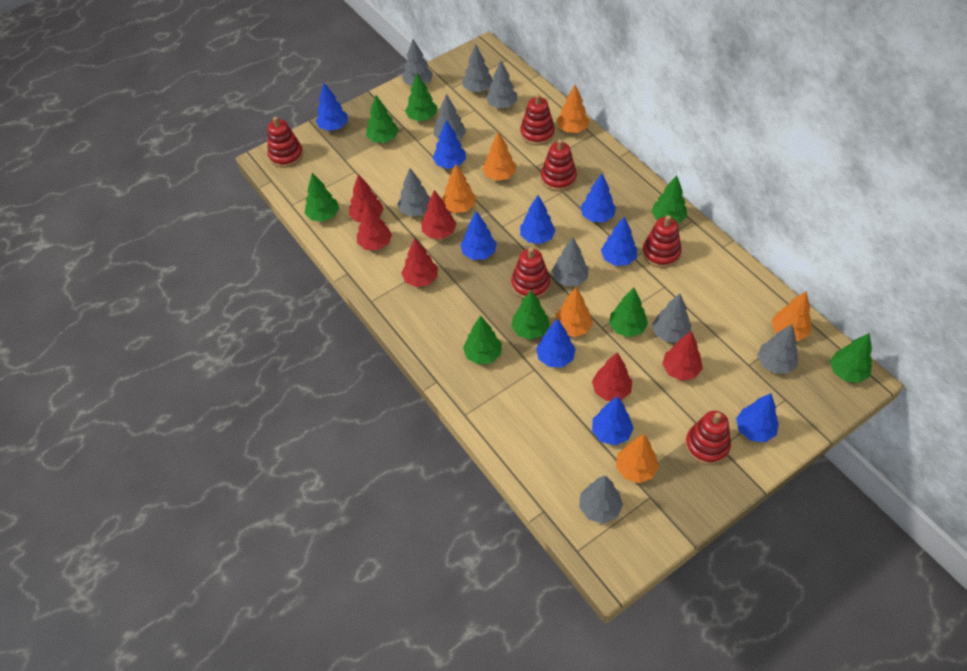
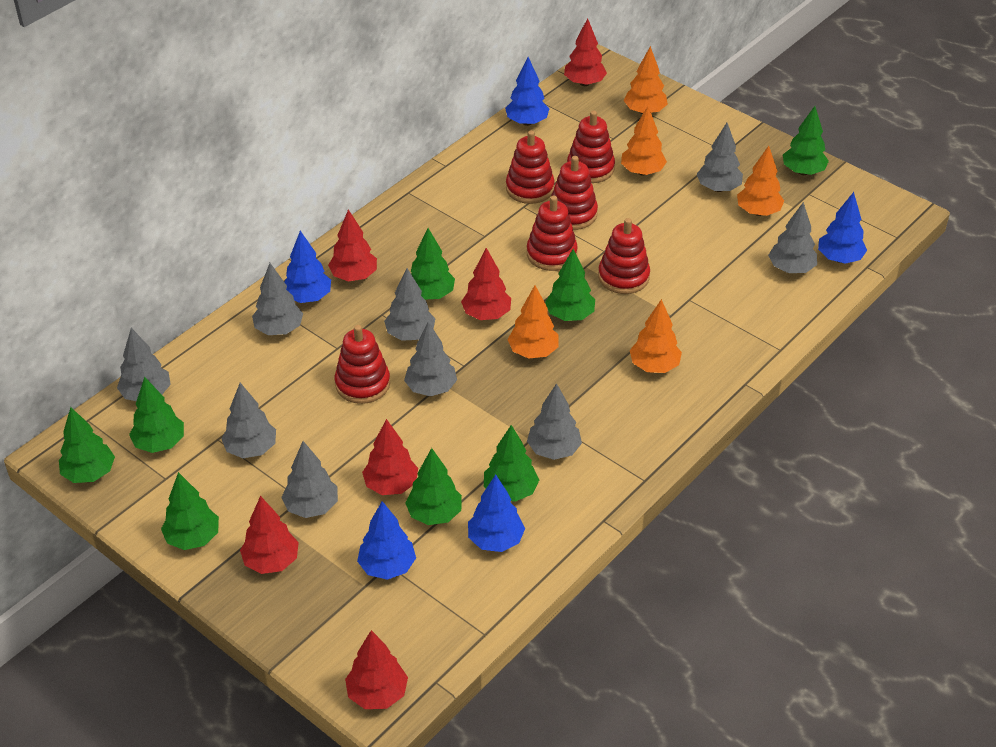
blue tree: 9 -> 5
orange tree: 6 -> 5

